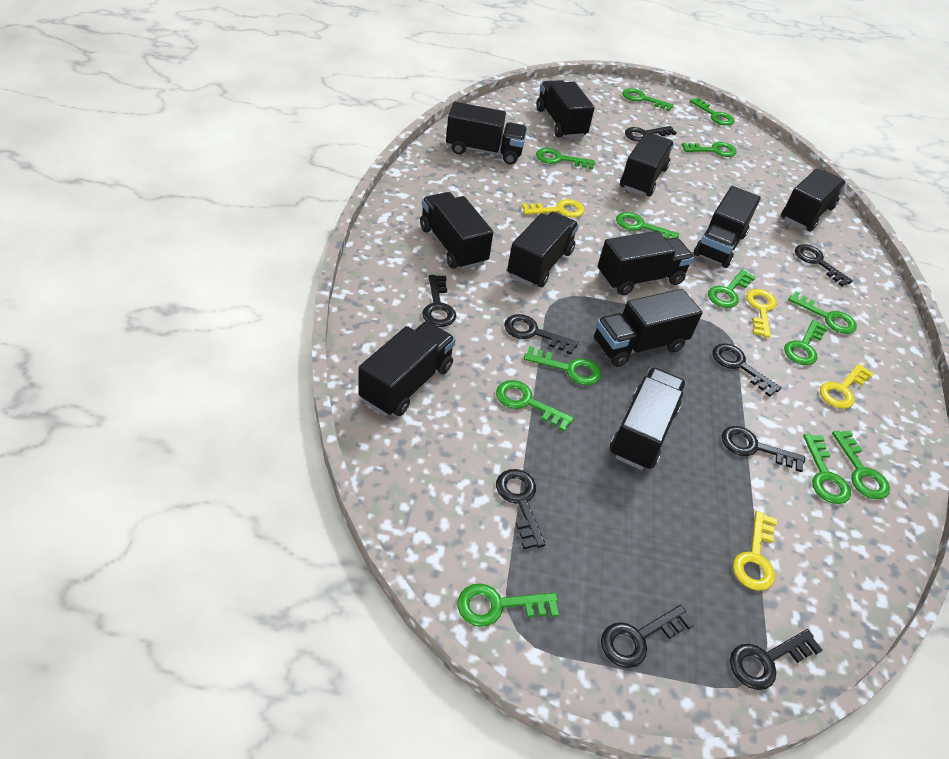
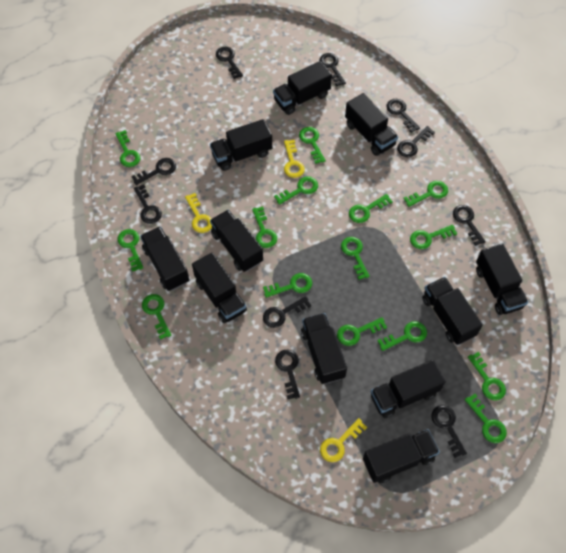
black key: 9 -> 10
green key: 13 -> 15
yellow key: 4 -> 3

